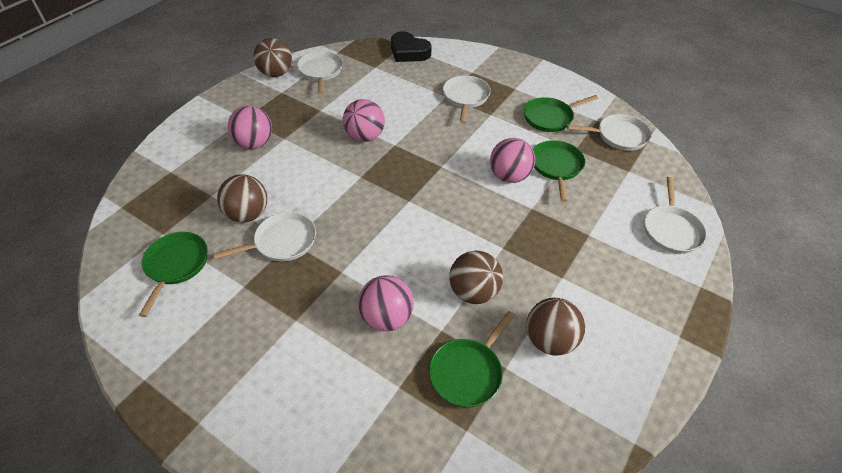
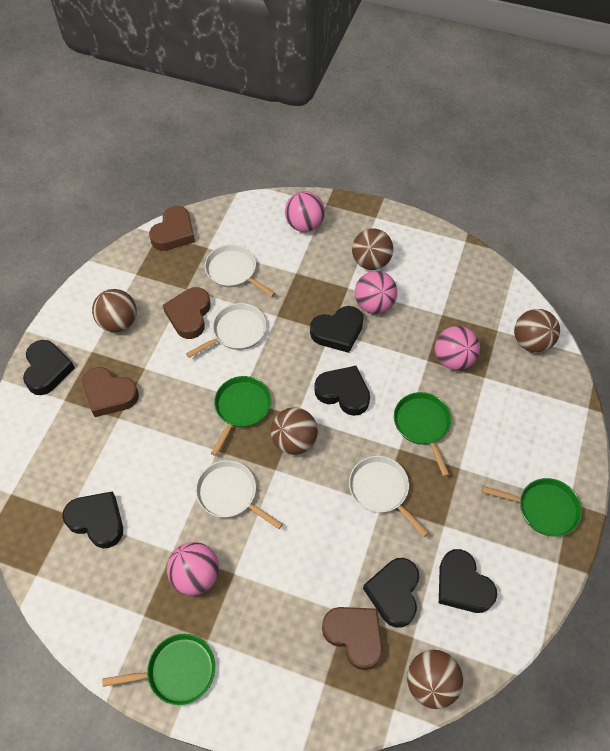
black heart: 1 -> 6
brown ball: 4 -> 5
brown heart: 0 -> 4
white pan: 5 -> 4

